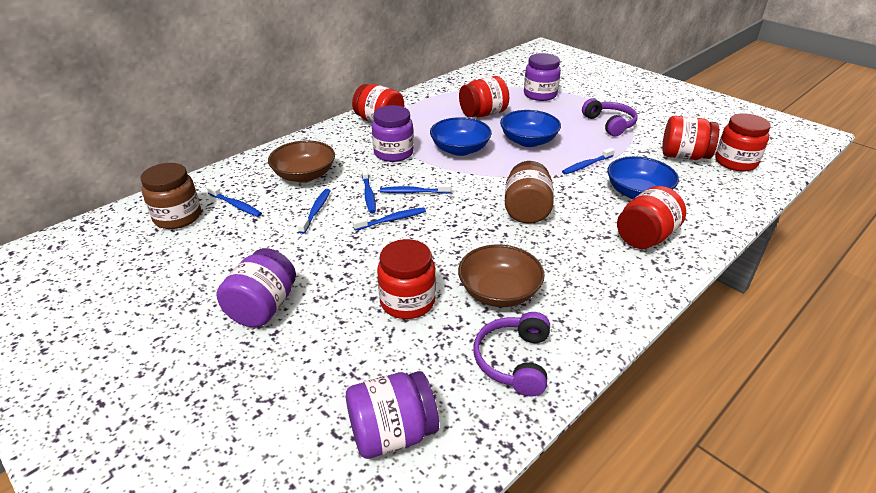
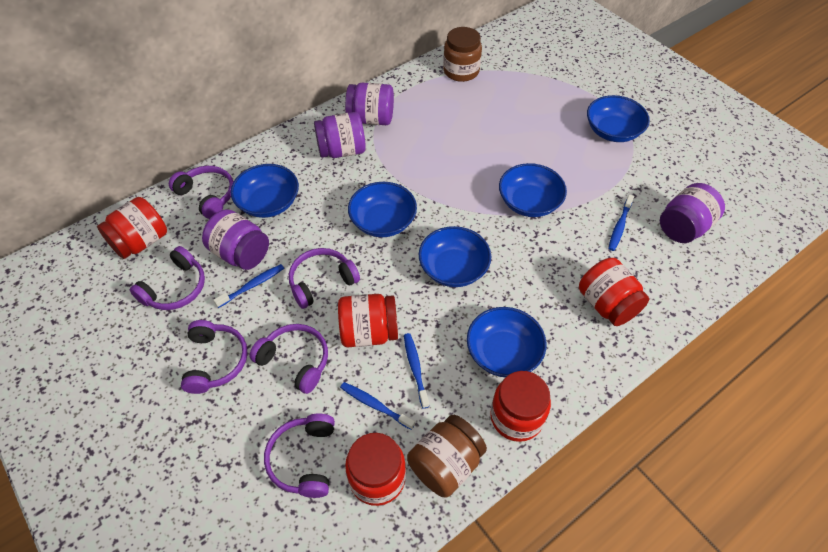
blue bowl: 3 -> 6
blue toothbrush: 6 -> 4
brown bowl: 2 -> 0
purple headphones: 2 -> 6
red jar: 6 -> 5

